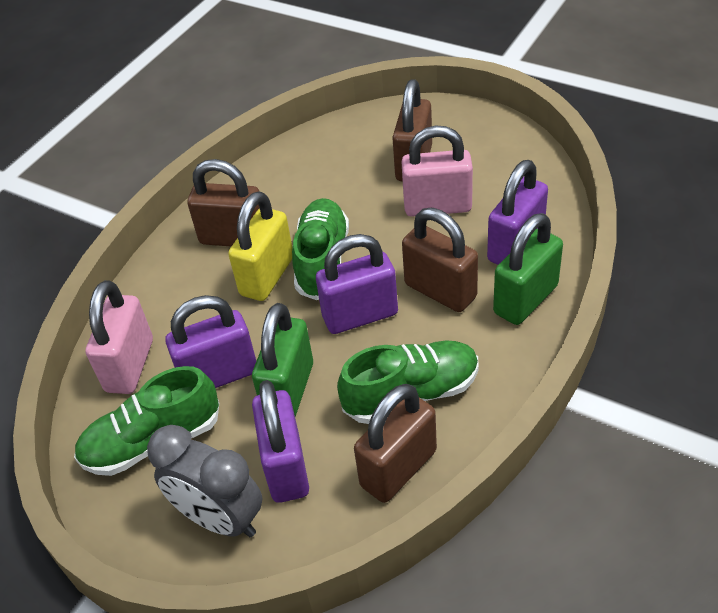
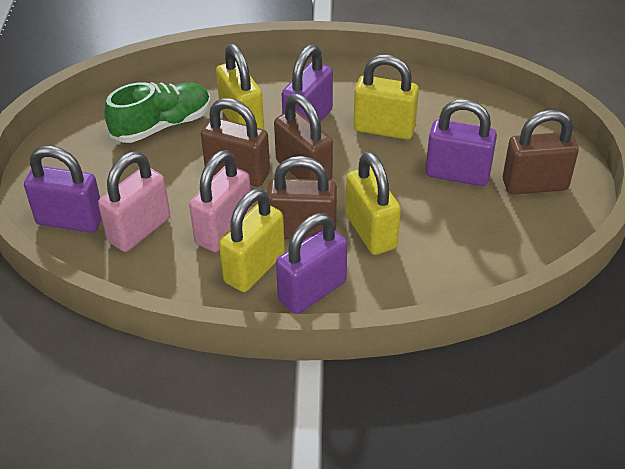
green padlock: 2 -> 0
green shoe: 3 -> 1
grey clock: 1 -> 0
yellow padlock: 1 -> 4

